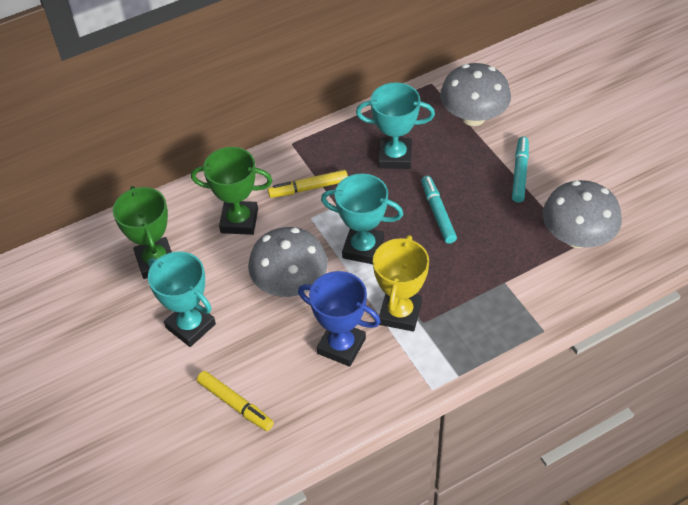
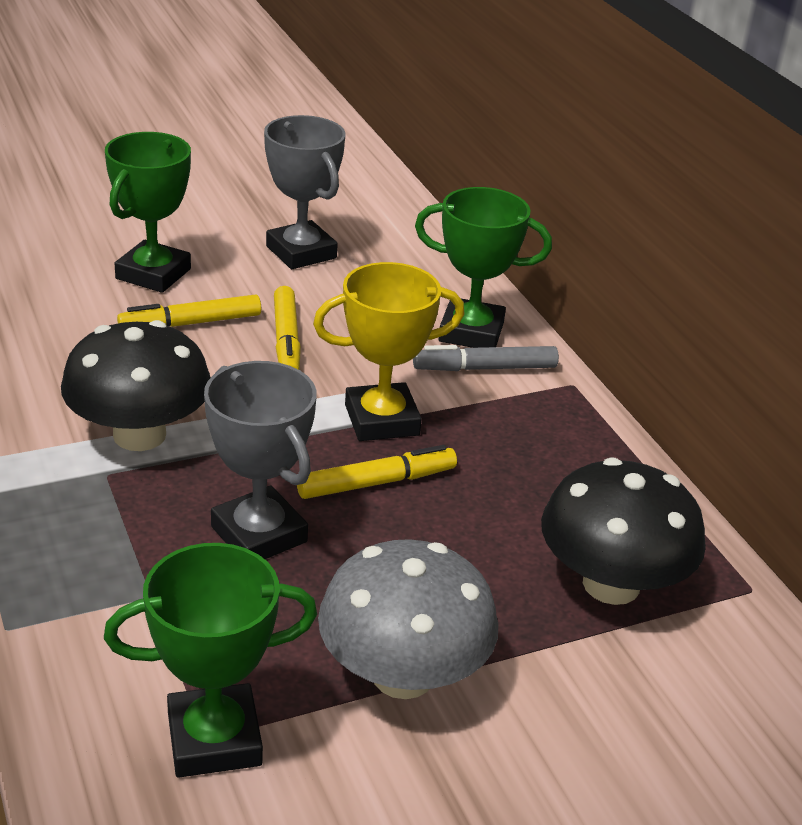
black mushroom: 0 -> 2
blue trophy: 1 -> 0
green trophy: 2 -> 3
grey marker: 0 -> 1
grey mushroom: 3 -> 1
grey trophy: 0 -> 2
turquoise marker: 2 -> 0
turquoise trophy: 3 -> 0
yellow marker: 2 -> 3

